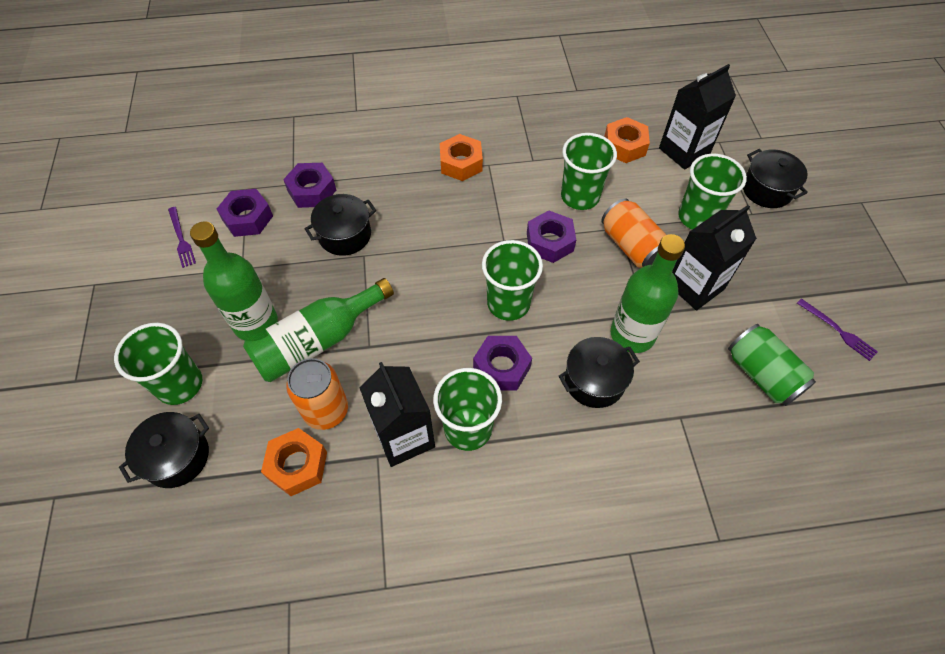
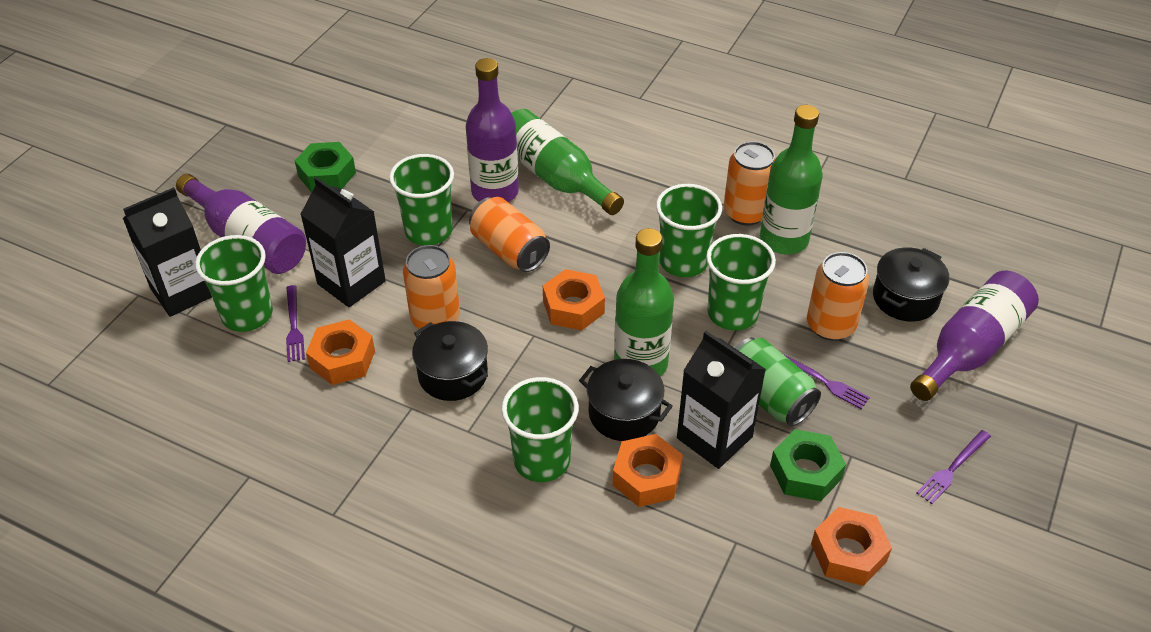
black pot: 4 -> 3
green nut: 0 -> 2
orange can: 2 -> 4
orange nut: 3 -> 4
purple bottle: 0 -> 3
purple fork: 2 -> 3
purple nut: 4 -> 0

